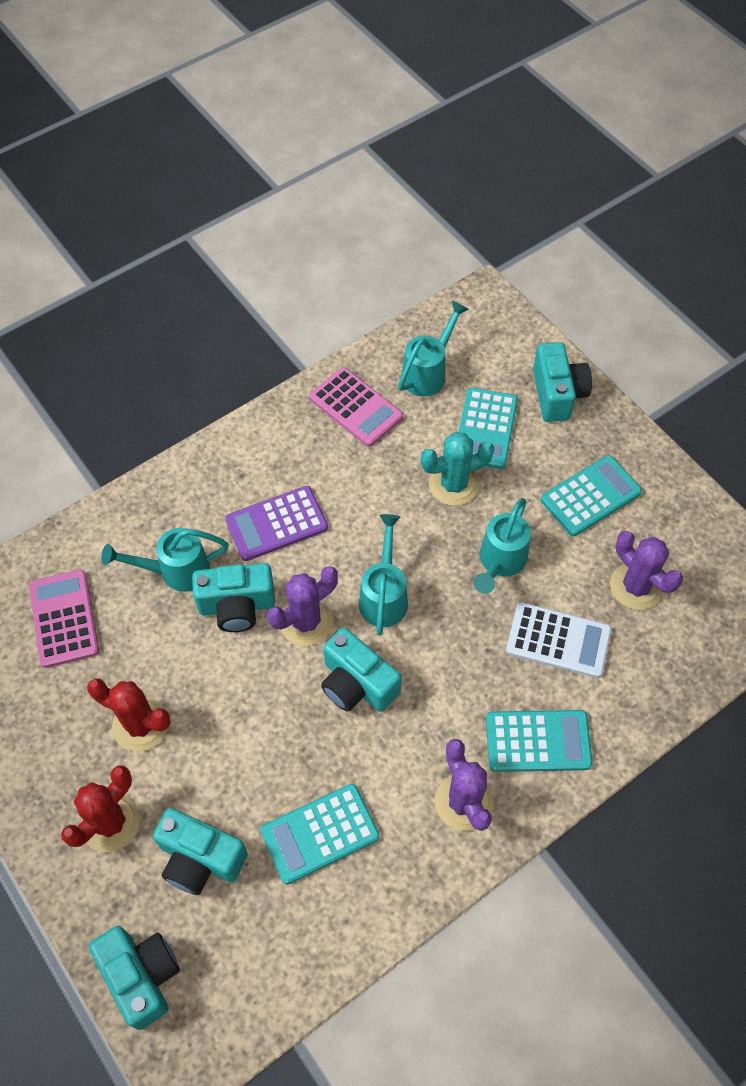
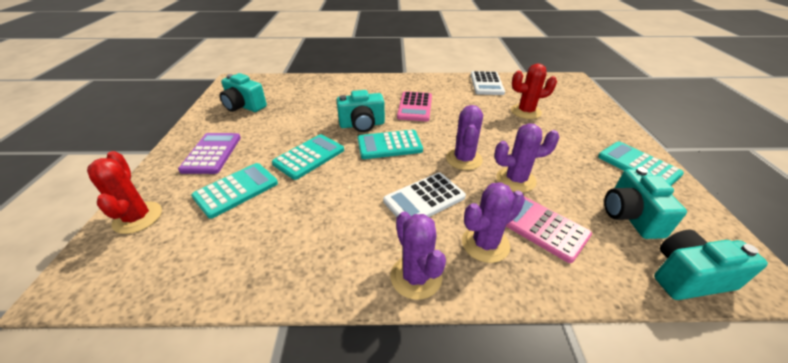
purple cactus: 3 -> 4
turquoise cactus: 1 -> 0
turquoise camera: 5 -> 4
turquoise watering can: 4 -> 0
white calculator: 1 -> 2

